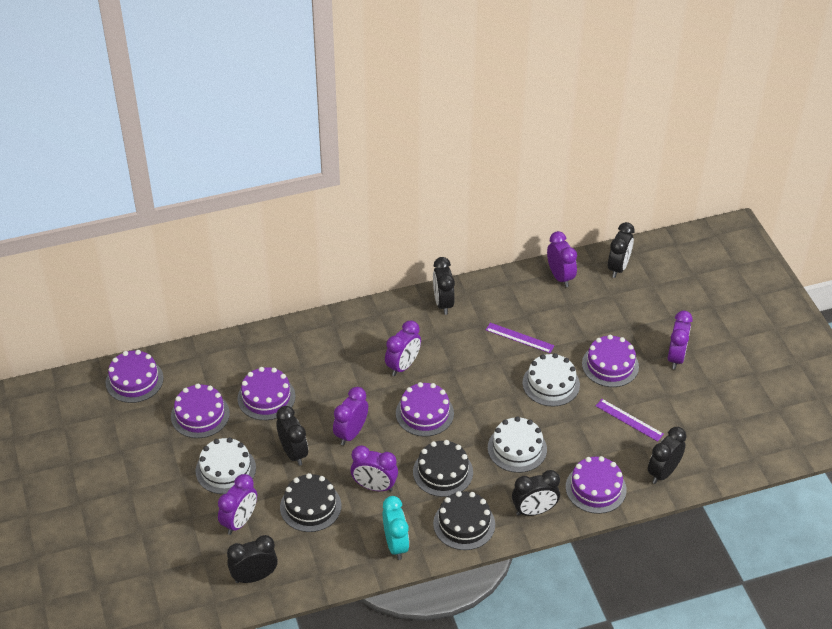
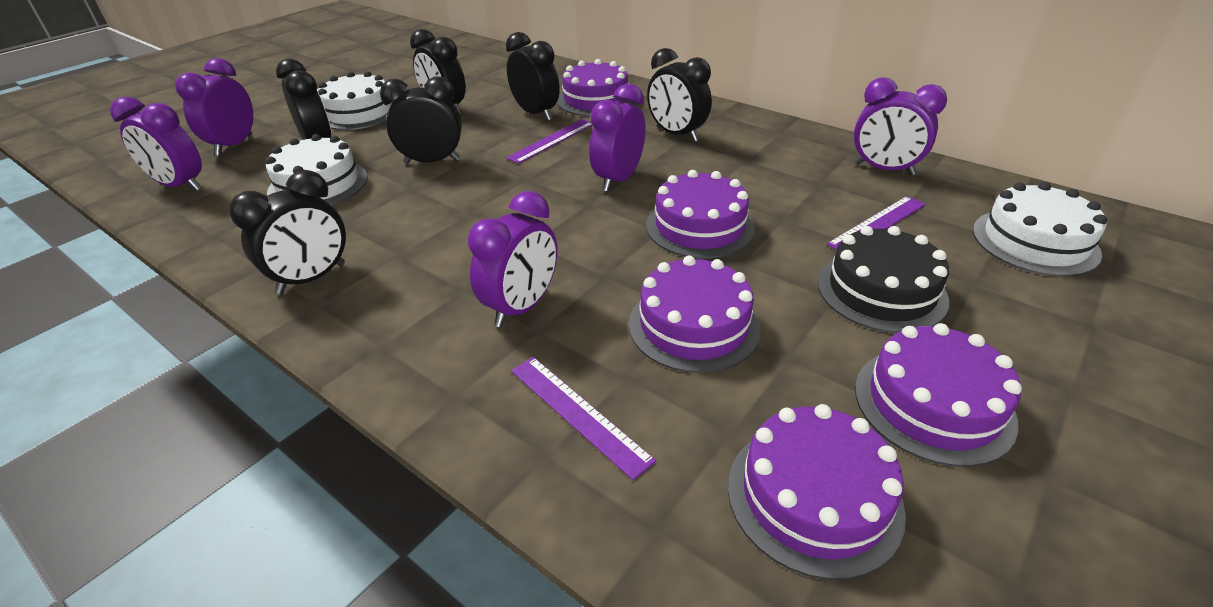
black cake: 3 -> 1
purple cake: 6 -> 5
purple clock: 6 -> 5
purple ruler: 2 -> 3
turquoise clock: 1 -> 0

